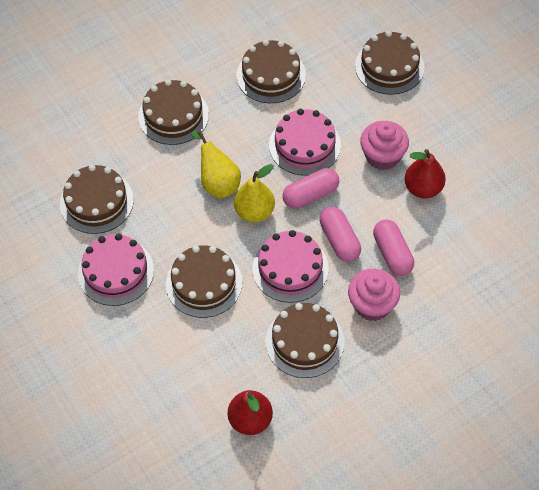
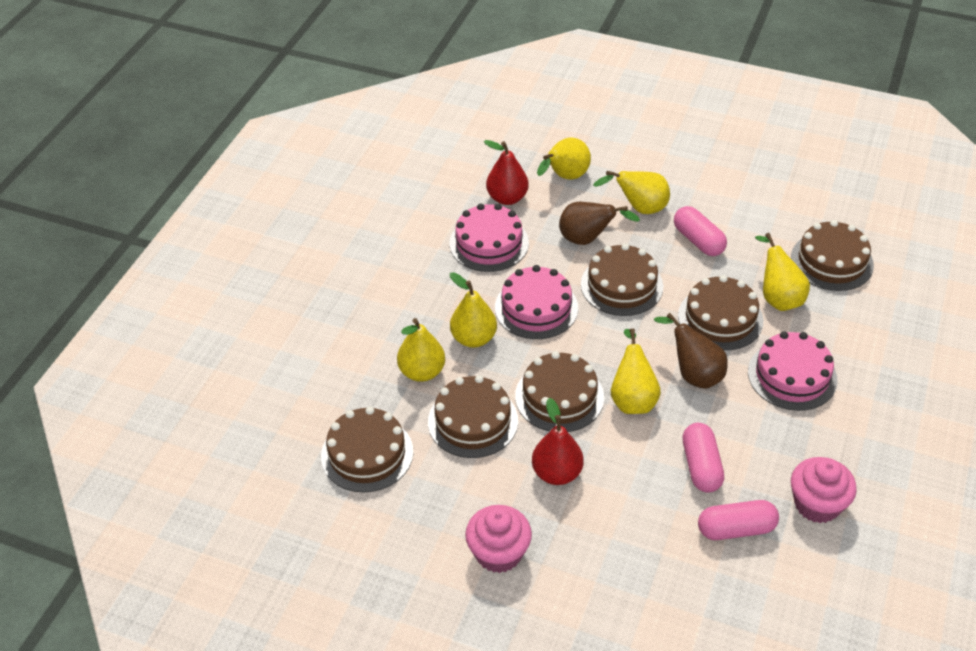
brown pear: 0 -> 2
yellow pear: 2 -> 6

